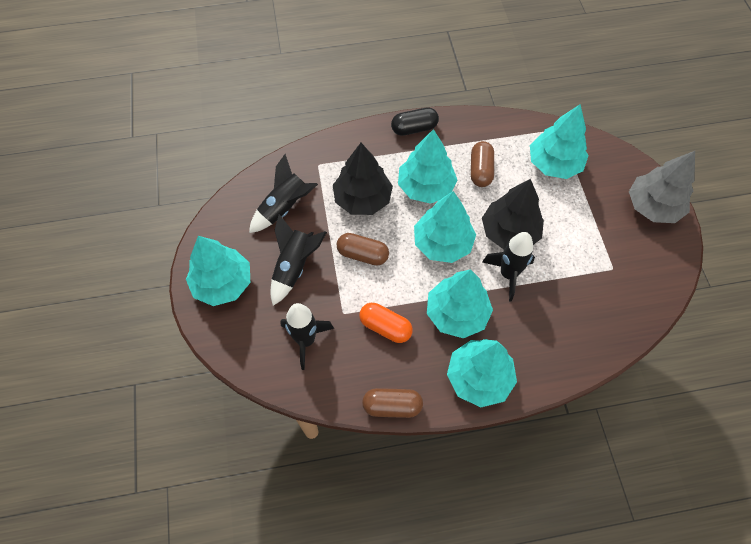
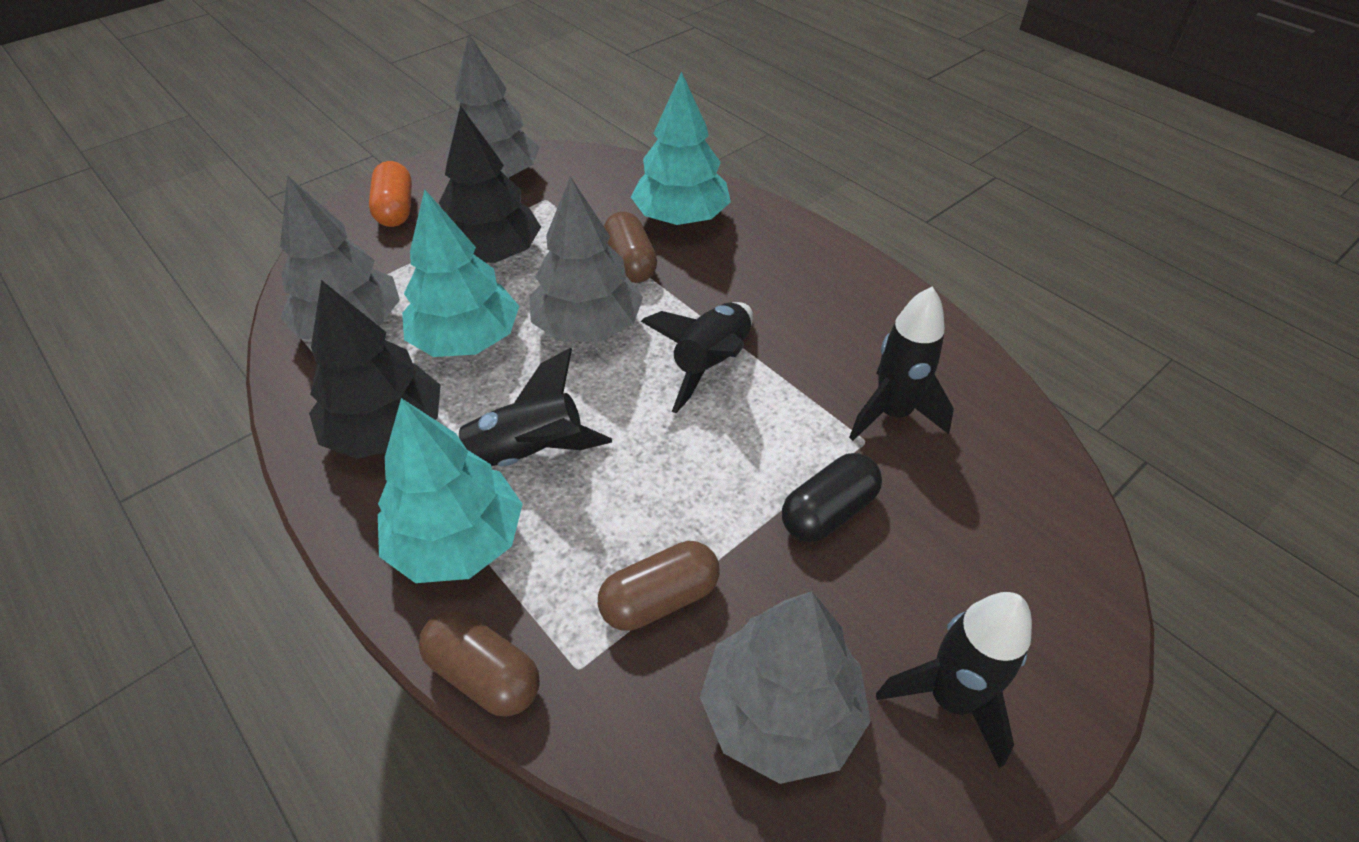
grey tree: 1 -> 4
turquoise tree: 6 -> 3

